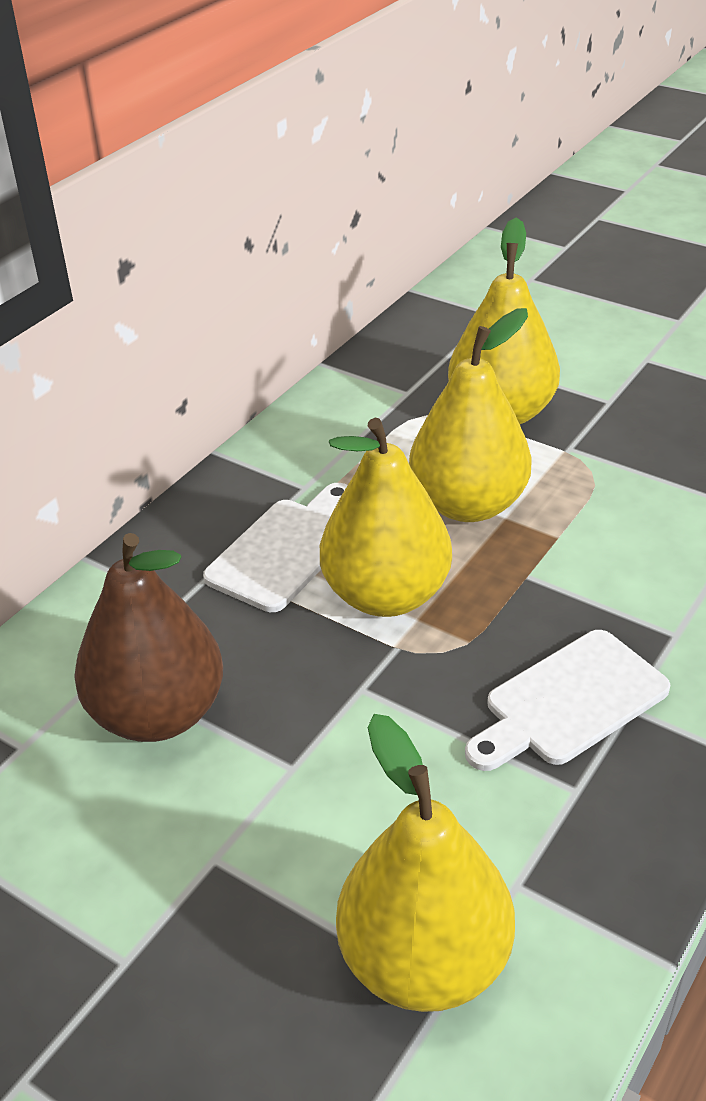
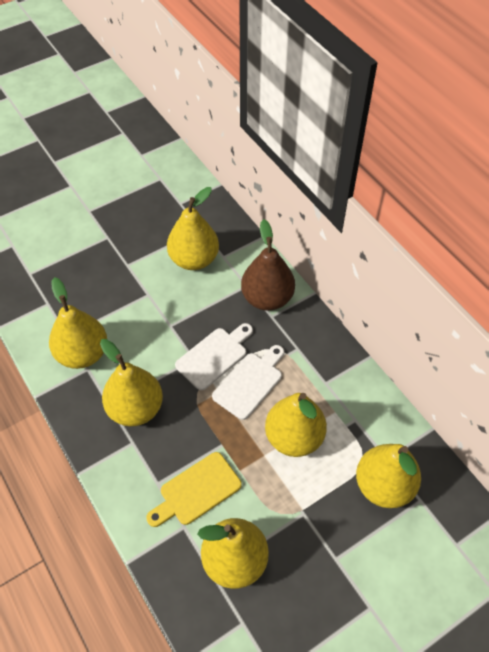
yellow cutting board: 0 -> 1
yellow pear: 4 -> 6

